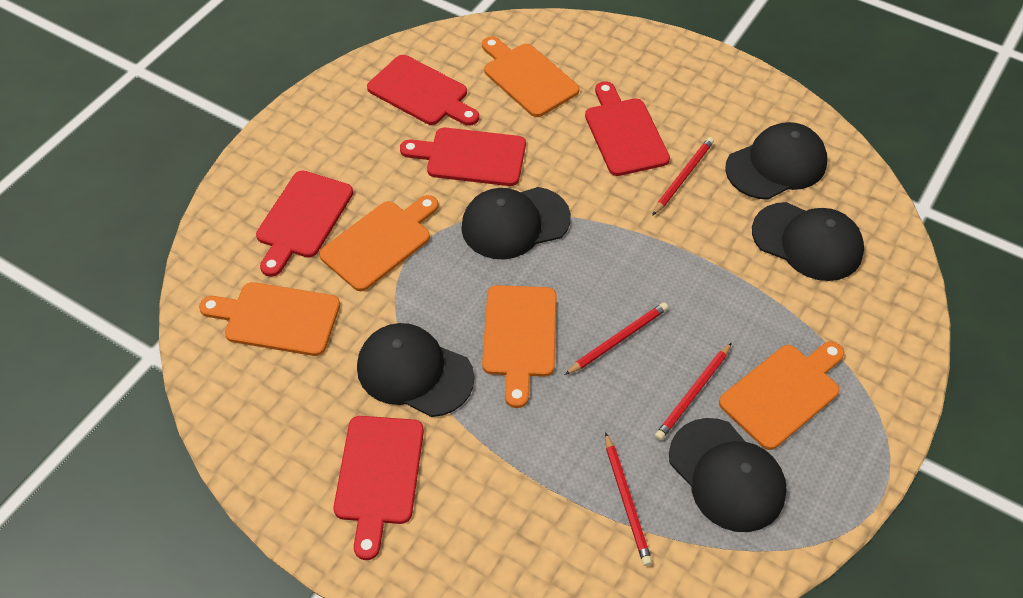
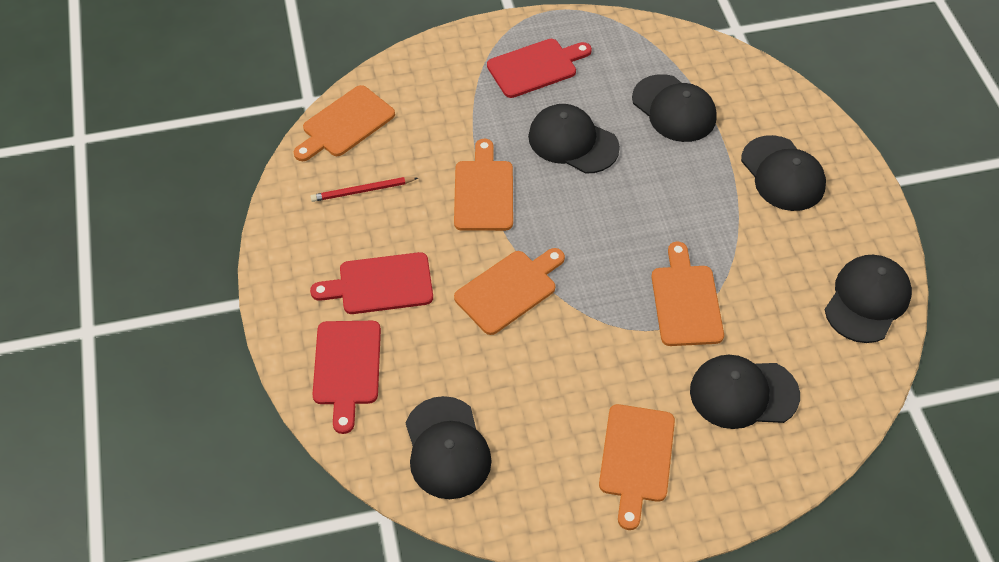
black cap: 5 -> 6
red cutting board: 5 -> 3
red pencil: 4 -> 1

